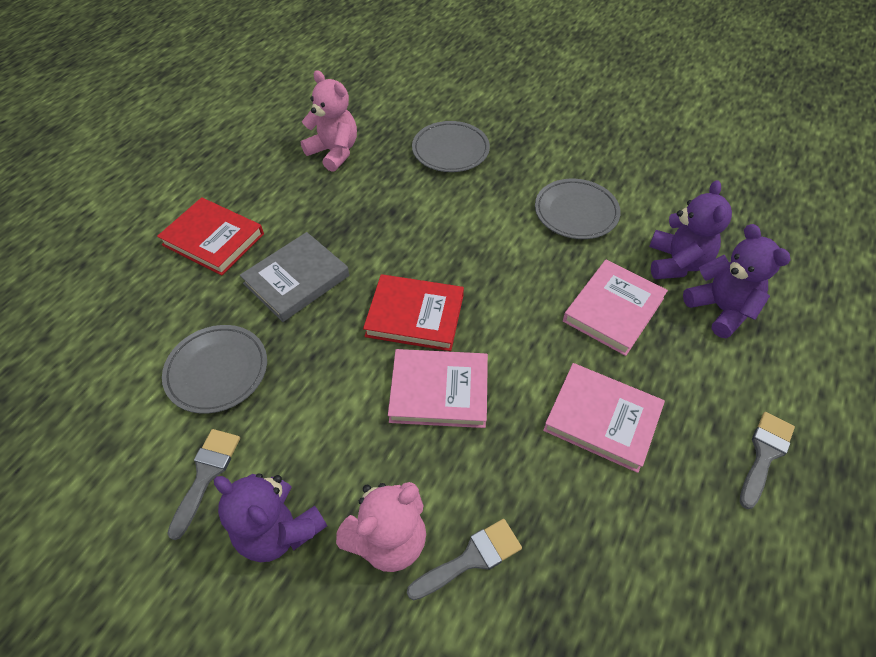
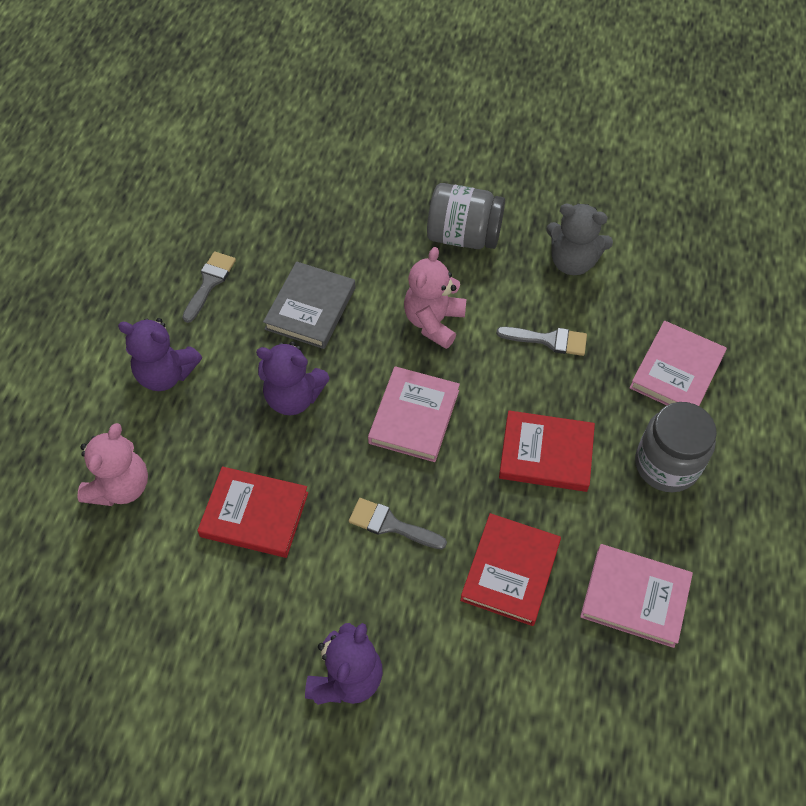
grey jar: 0 -> 2
grey plate: 3 -> 0
grey teddy bear: 0 -> 1
red book: 2 -> 3

